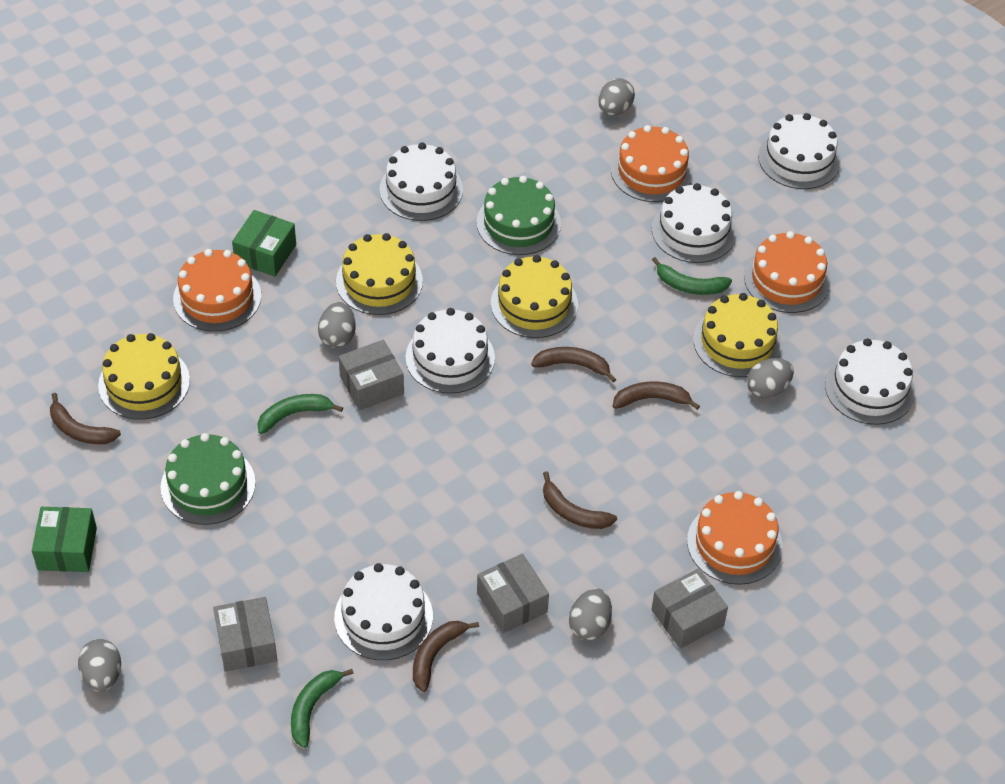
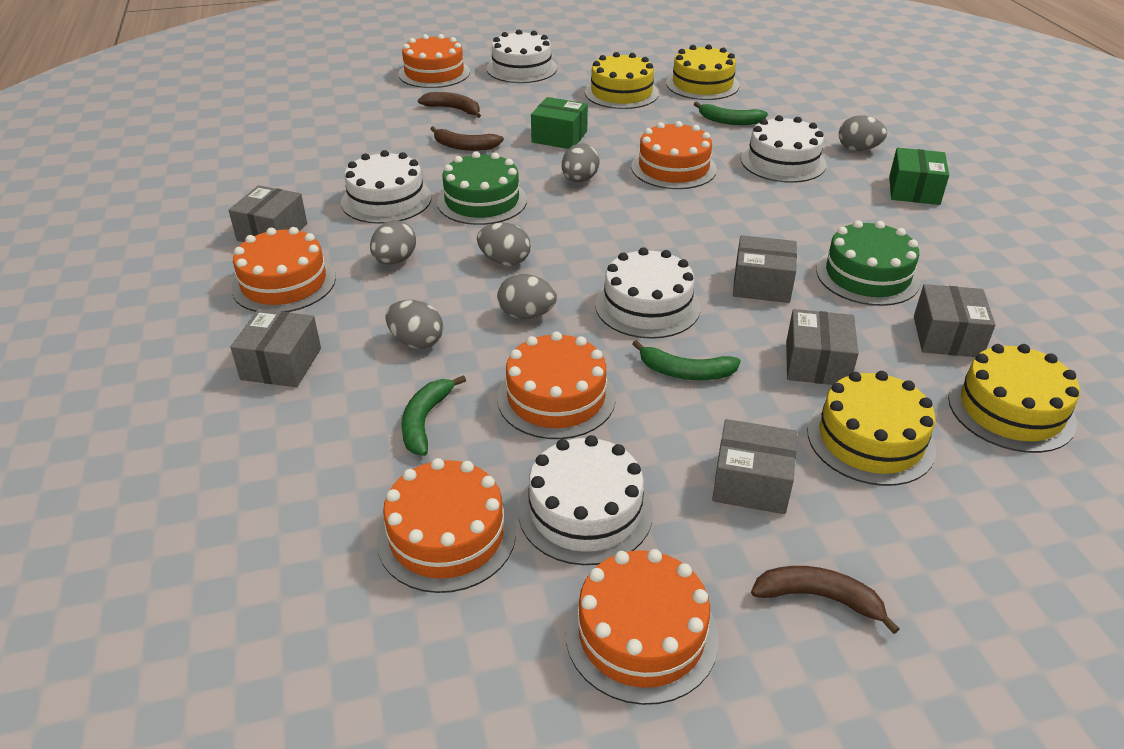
brown banana: 5 -> 3
grey box: 4 -> 6
grey egg: 5 -> 6
orange cake: 4 -> 6
white cake: 6 -> 5

